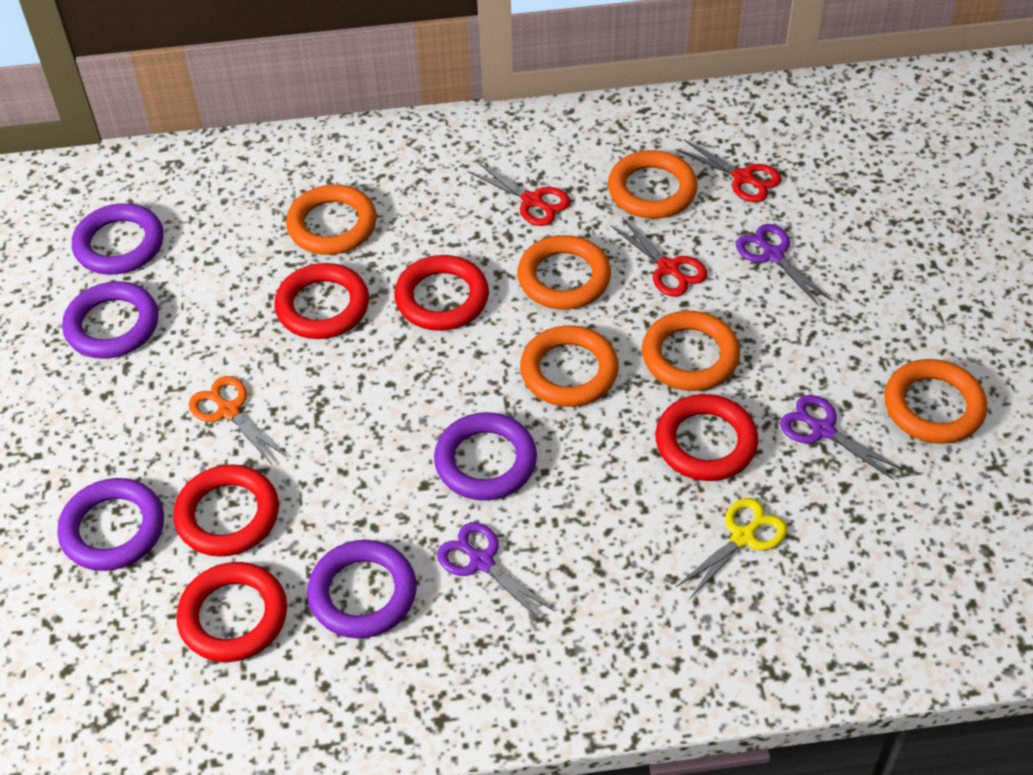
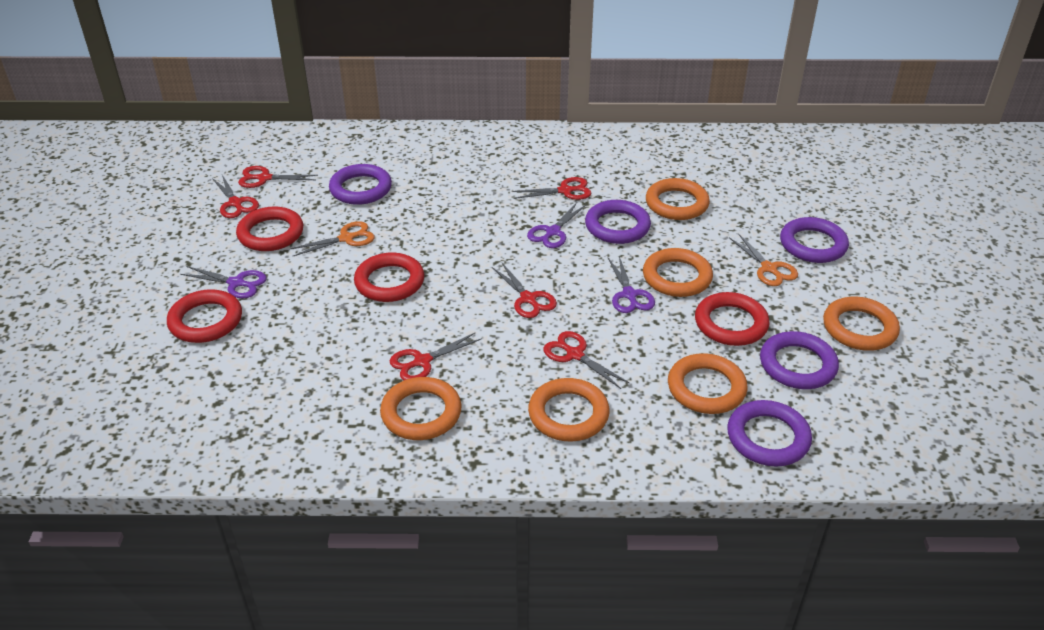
orange scissors: 1 -> 2
red ring: 5 -> 4
red scissors: 3 -> 6
yellow scissors: 1 -> 0

